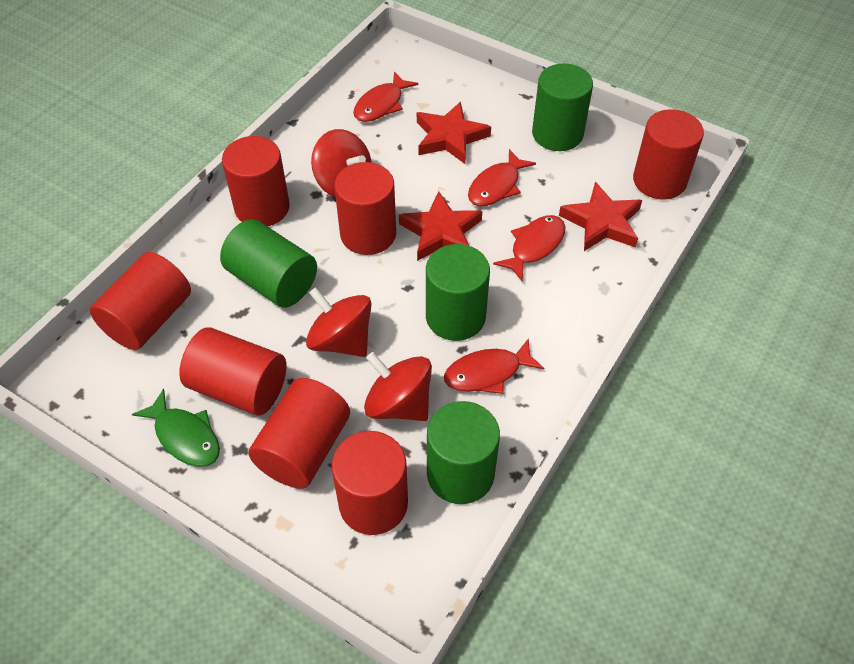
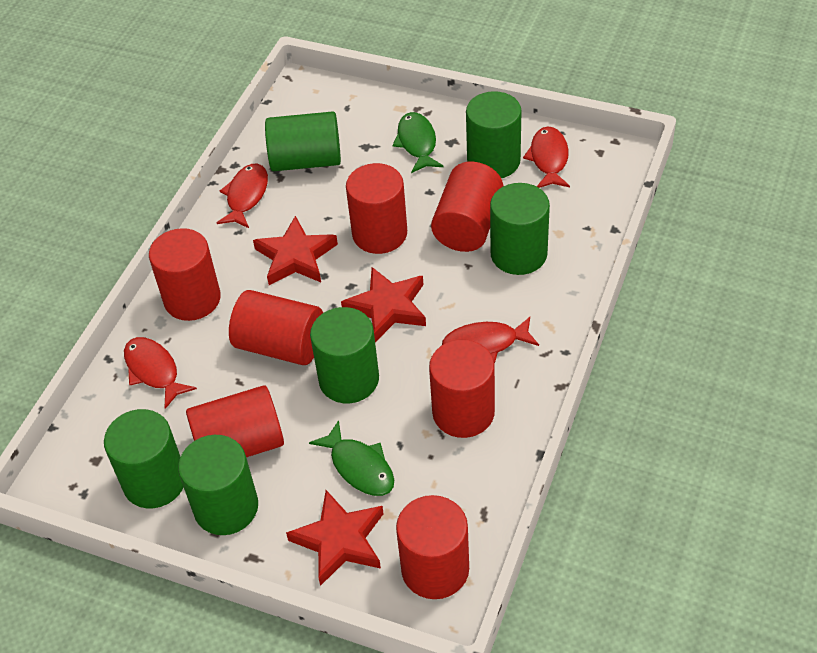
green cylinder: 4 -> 6
green fish: 1 -> 2
red spinning top: 3 -> 0

